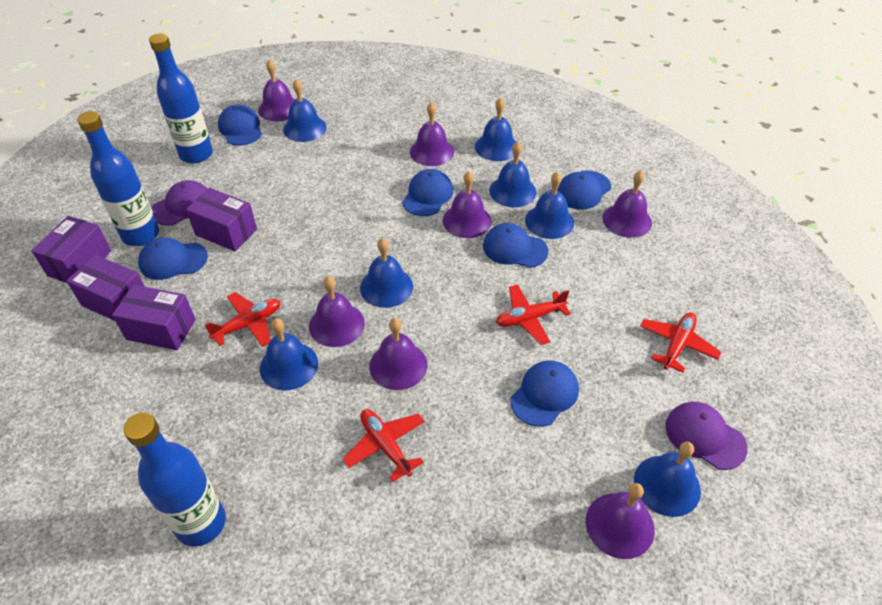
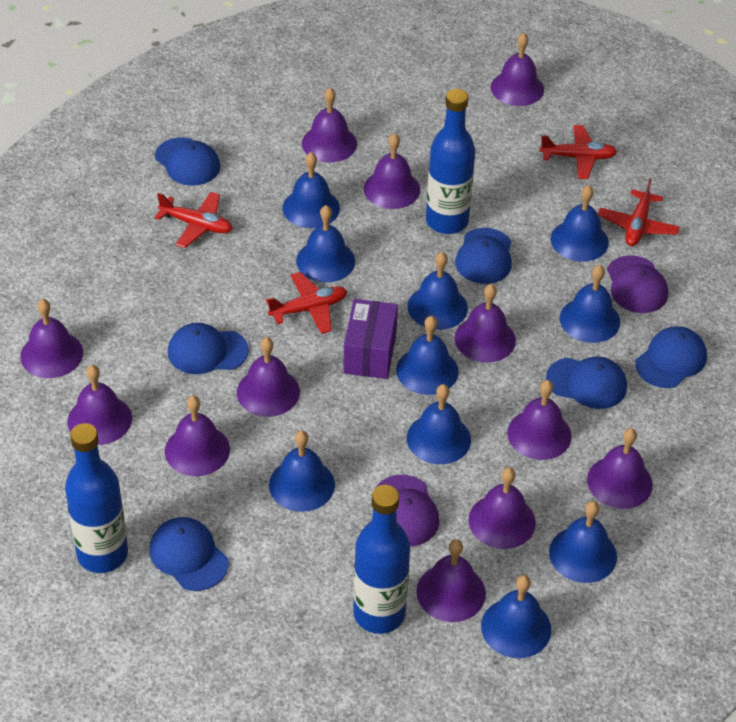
blue bell: 7 -> 10
purple bell: 7 -> 12
purple box: 4 -> 1

